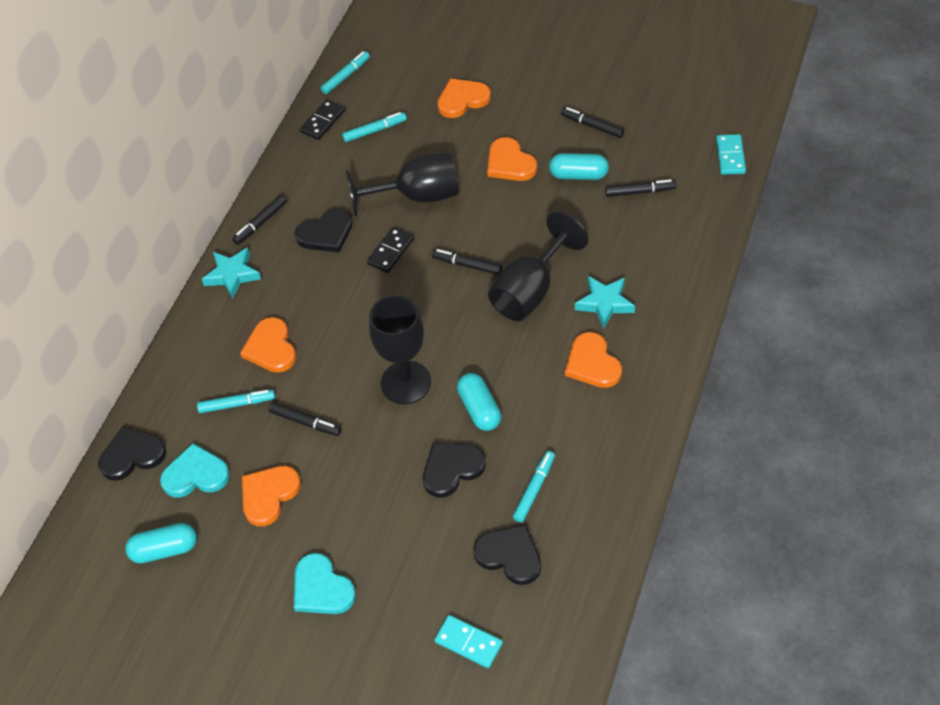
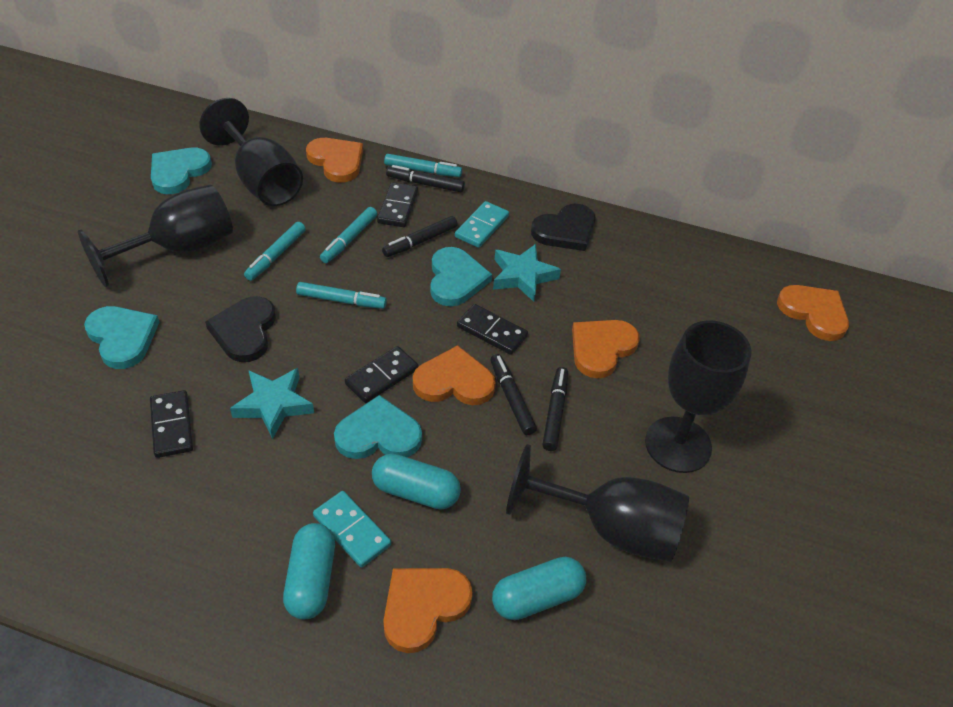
black domino: 2 -> 4
black goblet: 3 -> 4
black heart: 4 -> 2
black marker: 5 -> 4
turquoise heart: 2 -> 4

